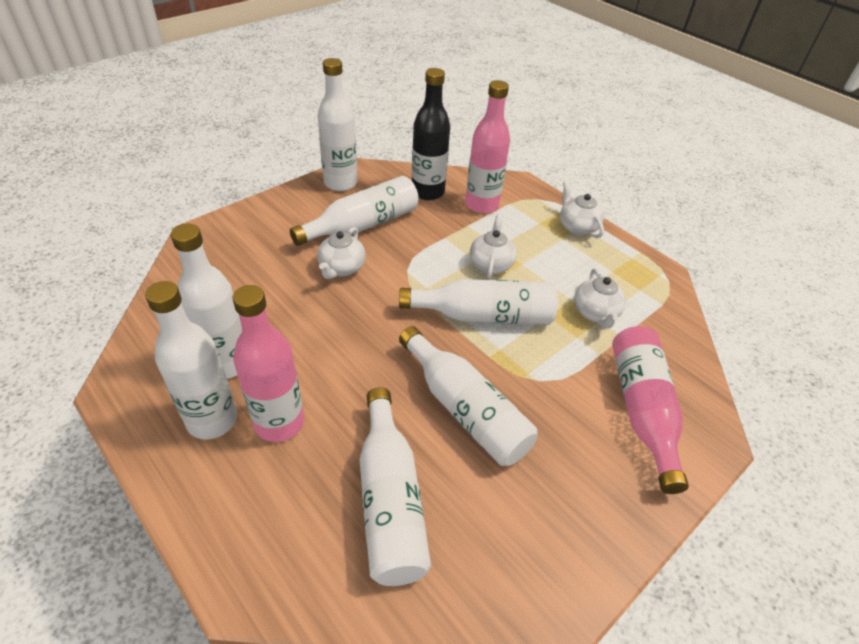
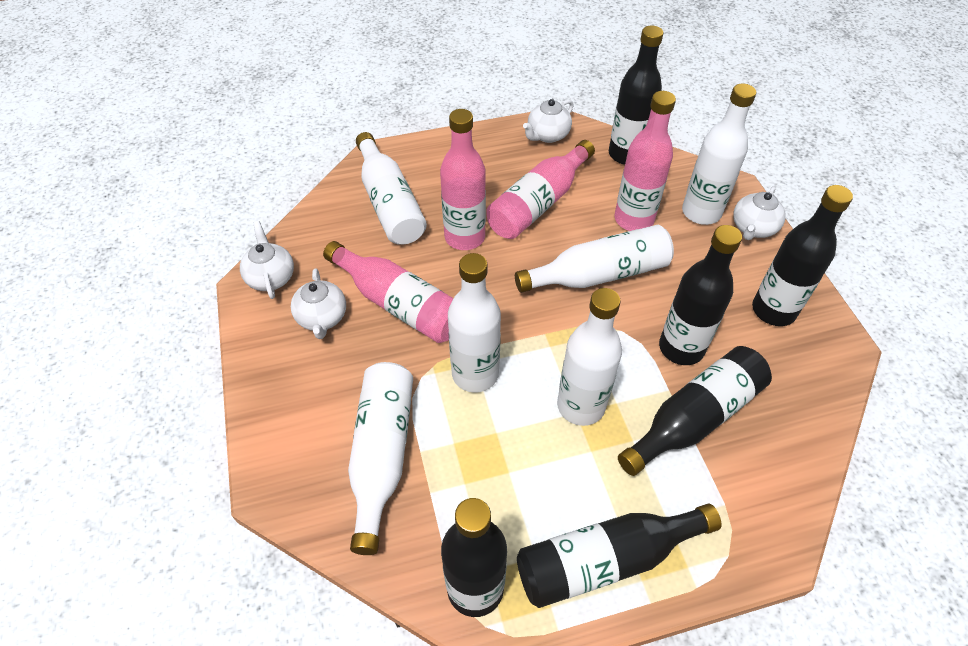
black bottle: 1 -> 6
pink bottle: 3 -> 4
white bottle: 7 -> 6

